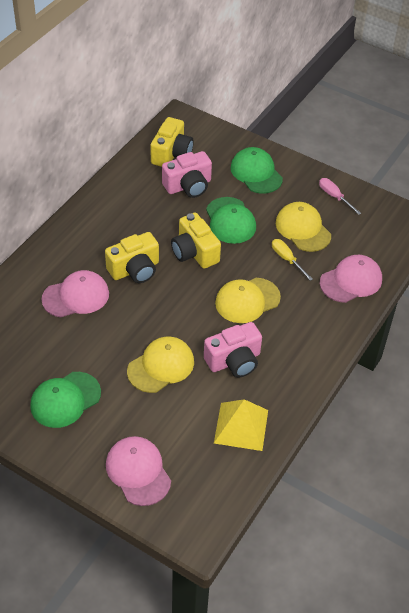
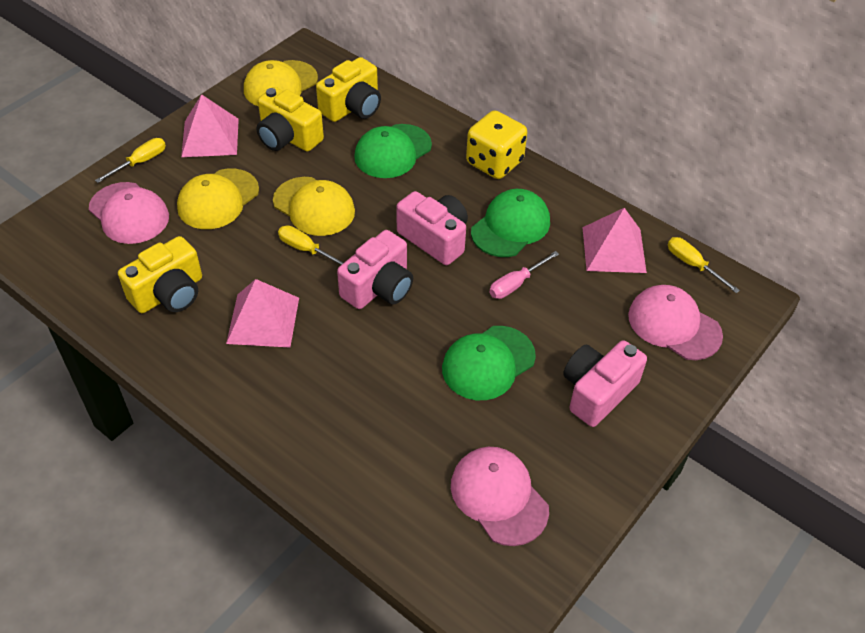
pink camera: 2 -> 3
pink pyramid: 0 -> 3
yellow dice: 0 -> 1
yellow pyramid: 1 -> 0
yellow screwdriver: 1 -> 3

